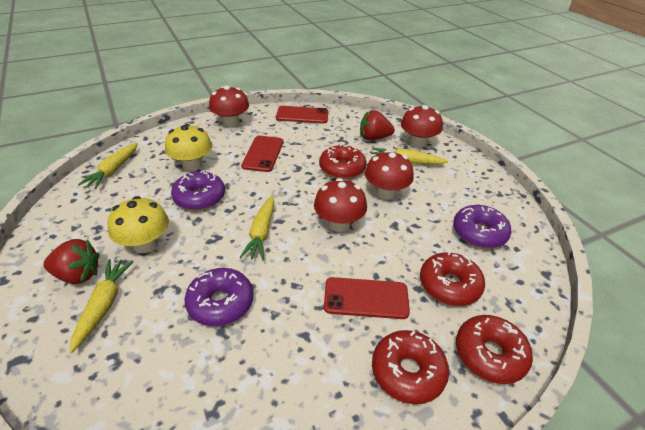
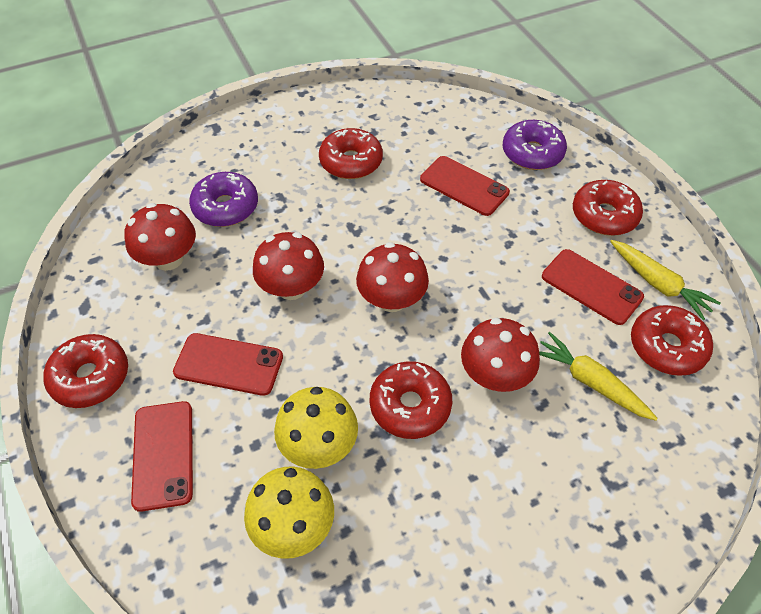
purple donut: 3 -> 2
red donut: 4 -> 5
red phone: 3 -> 4
red strawberry: 2 -> 0
yellow carrot: 4 -> 2

